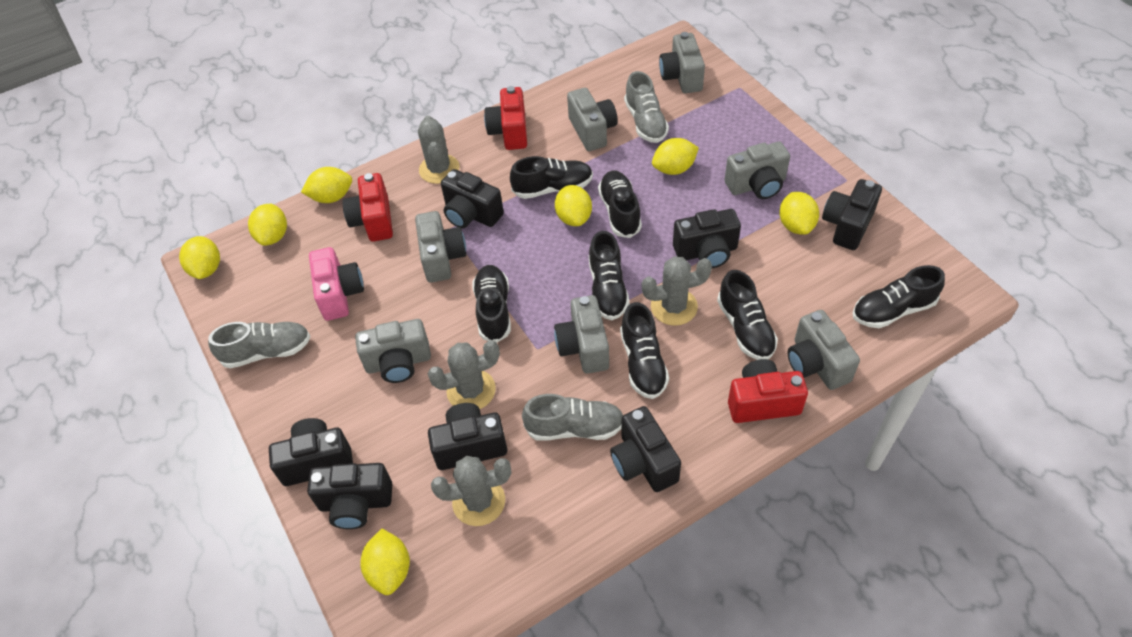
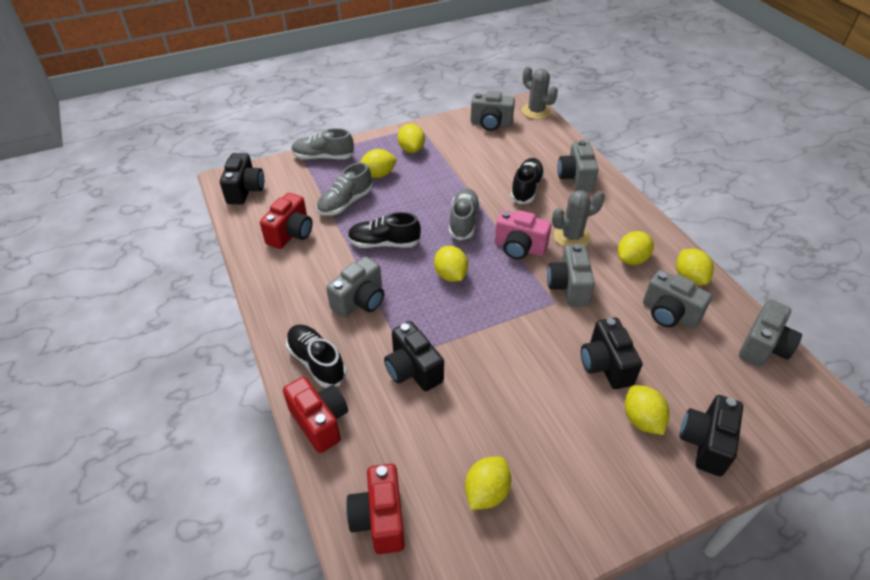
black camera: 7 -> 4
black shoe: 7 -> 3
grey cactus: 4 -> 2
grey camera: 7 -> 6

